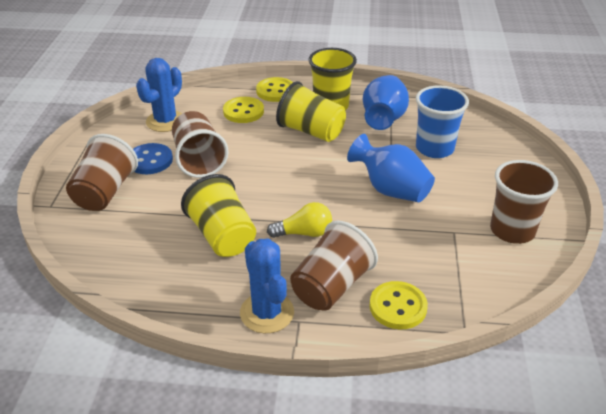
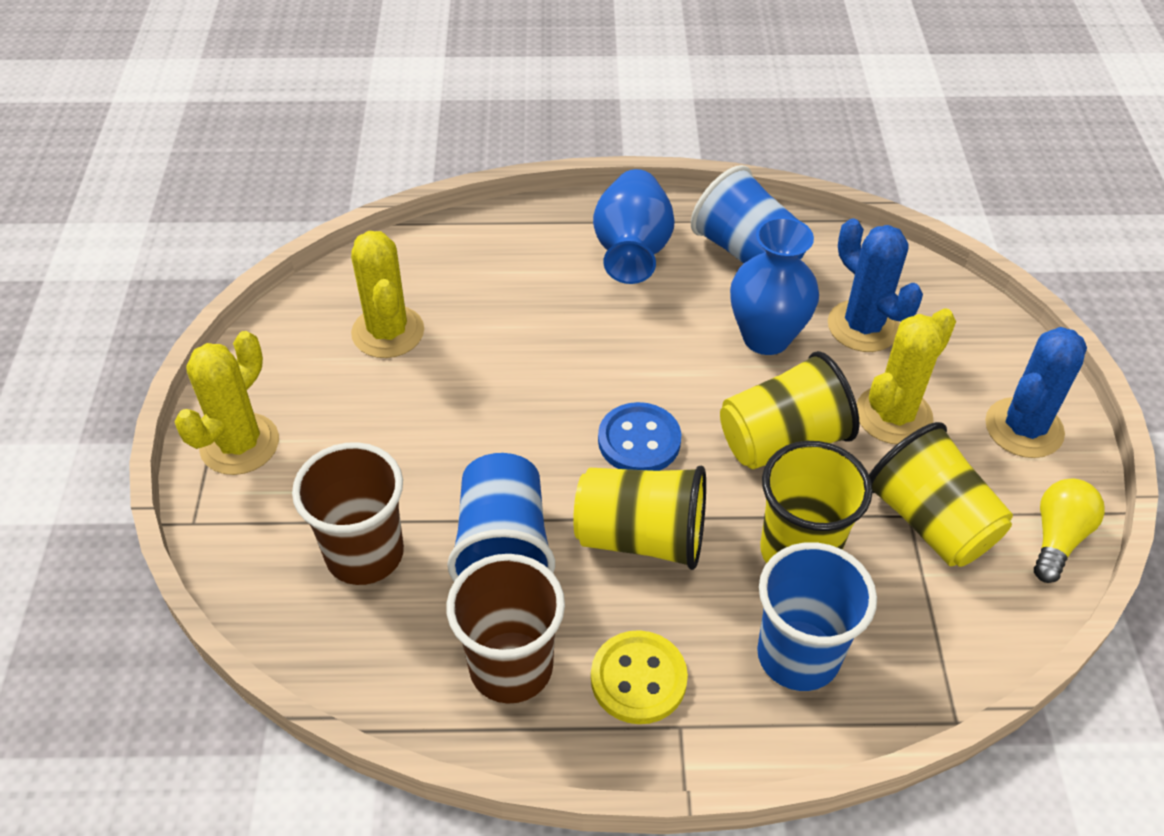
blue cup: 1 -> 3
brown cup: 4 -> 2
yellow button: 3 -> 1
yellow cactus: 0 -> 3
yellow cup: 3 -> 4

